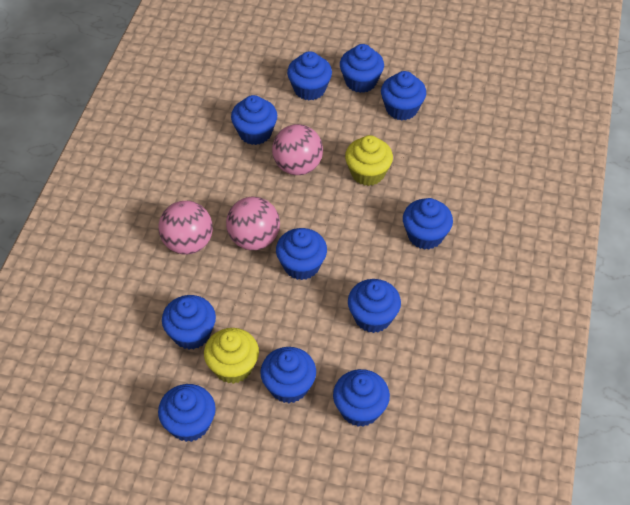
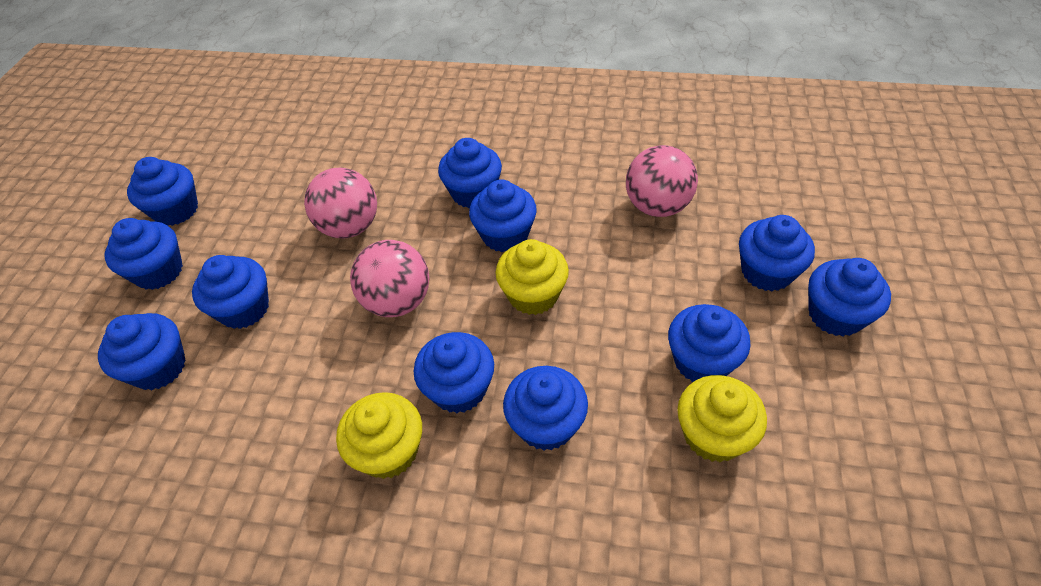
yellow cupcake: 2 -> 3

